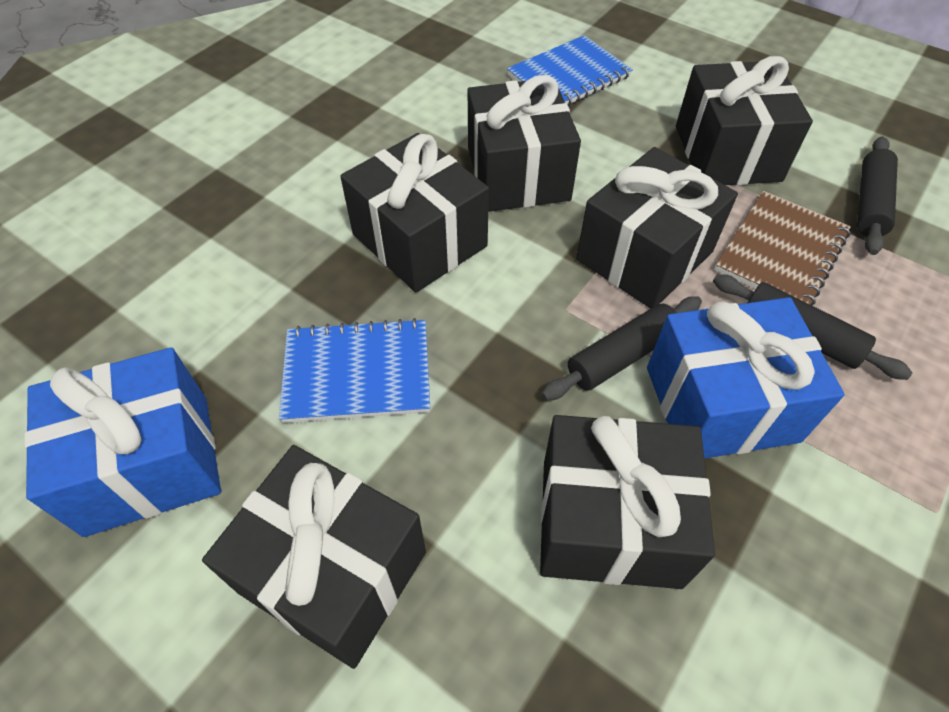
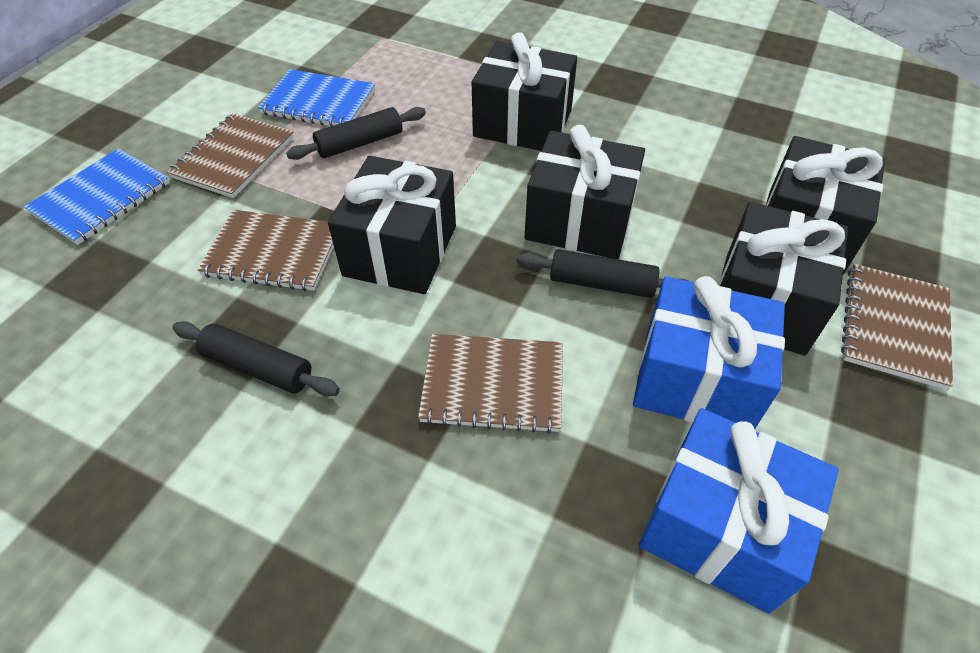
black gift: 6 -> 5
brown notebook: 1 -> 4

